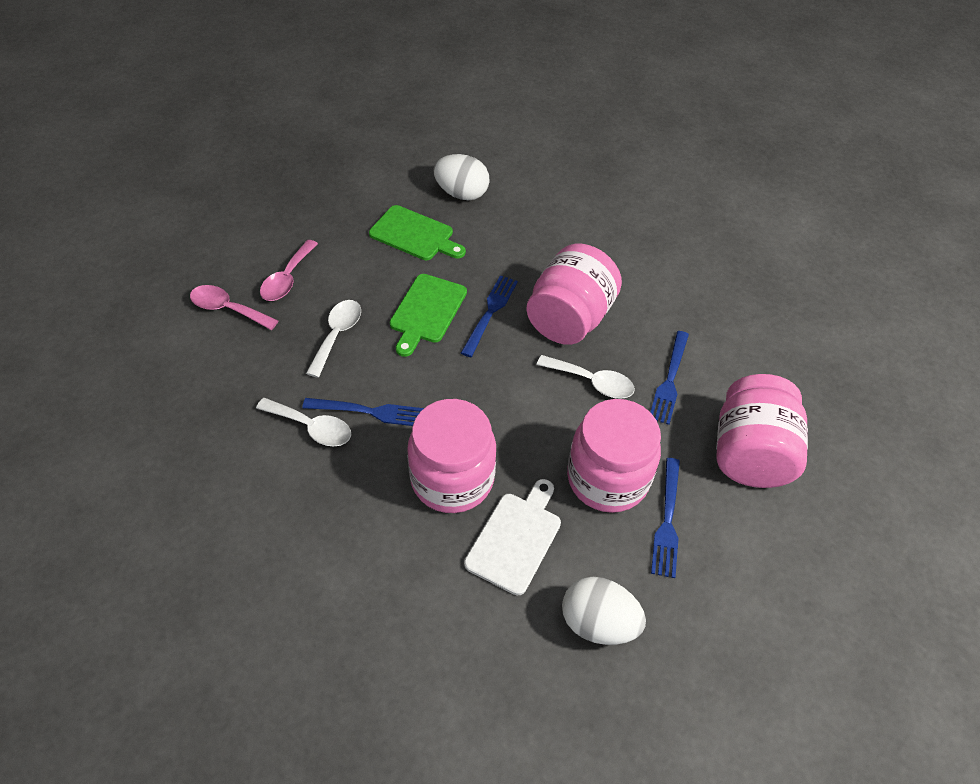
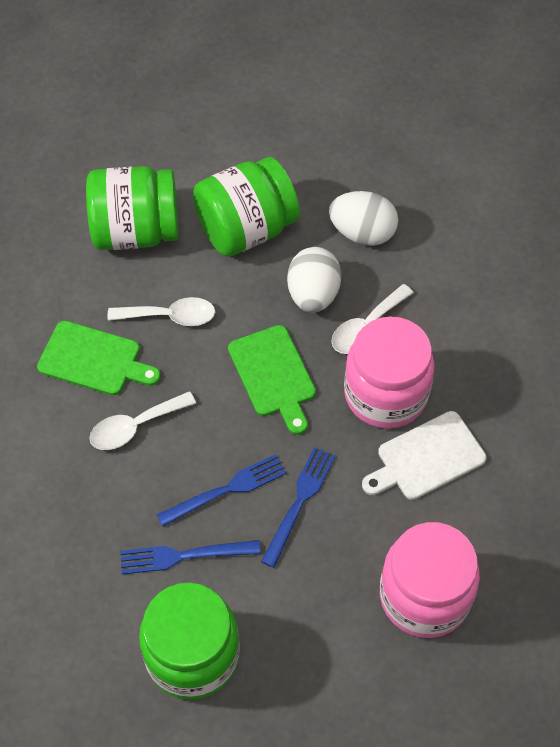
blue fork: 4 -> 3
green jar: 0 -> 3
pink jar: 4 -> 2
pink spoon: 2 -> 0

